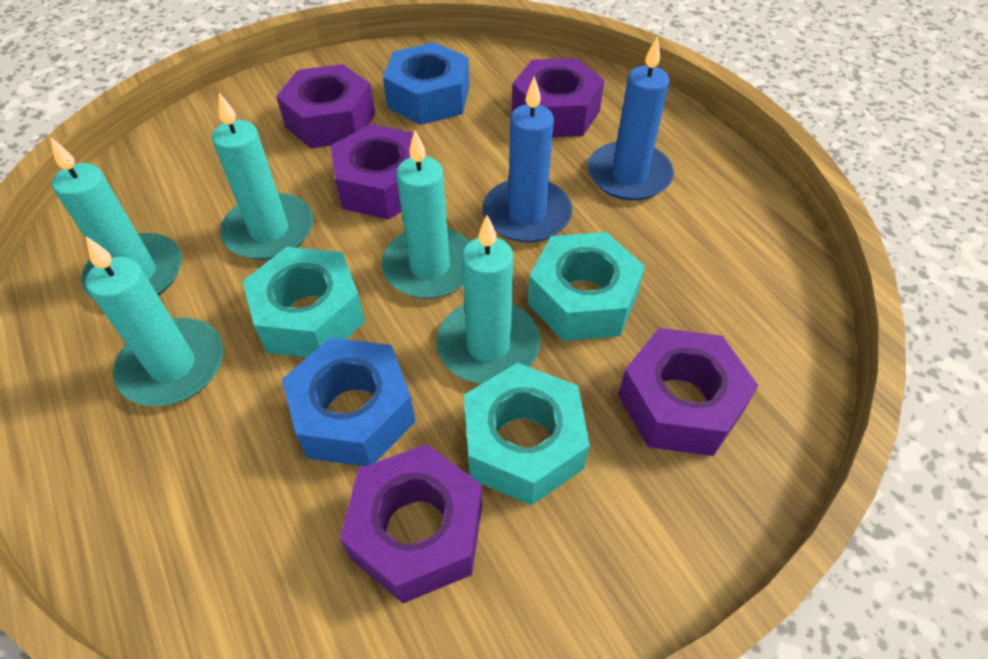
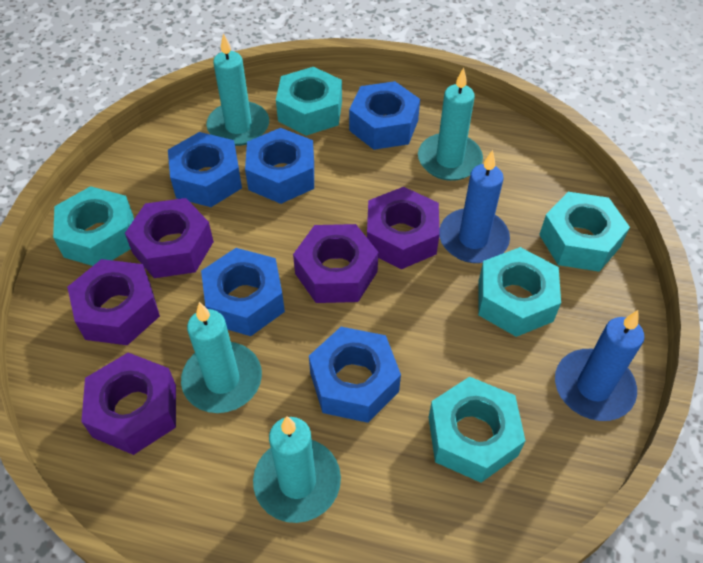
blue nut: 2 -> 5
turquoise candle: 5 -> 4
turquoise nut: 3 -> 5

